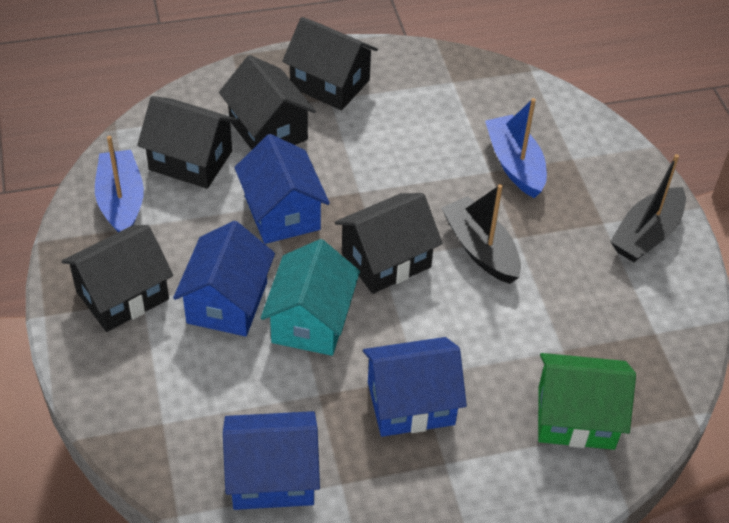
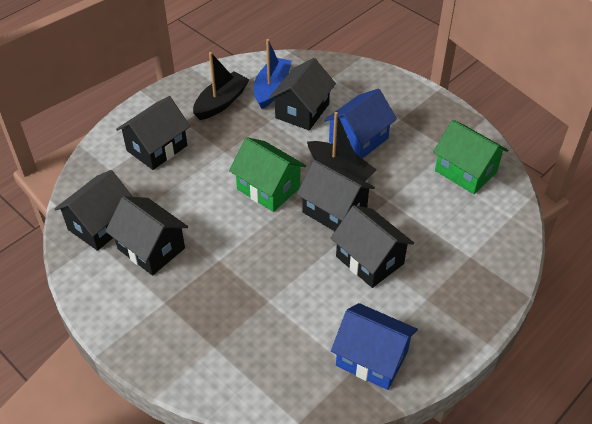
black house: 5 -> 6
blue boat: 2 -> 1
blue house: 4 -> 2
green house: 1 -> 2
turquoise house: 1 -> 0

